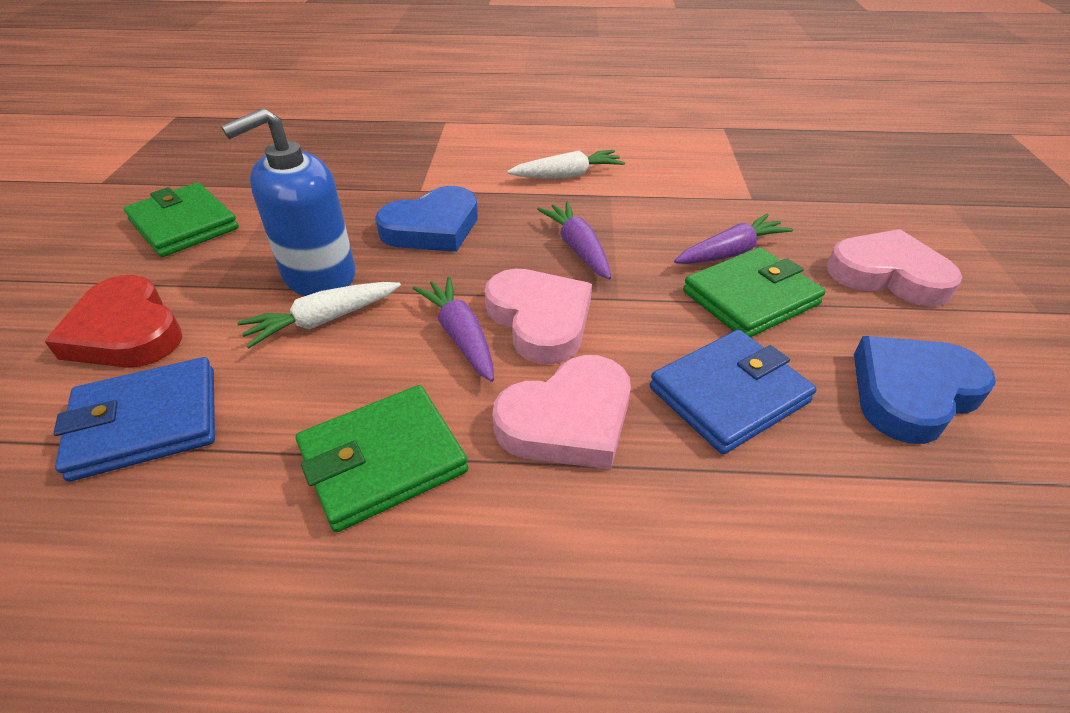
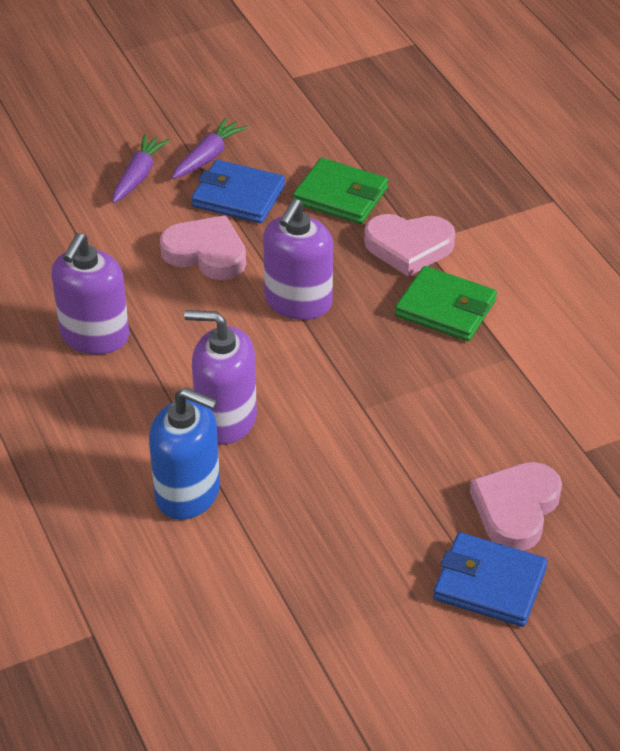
blue heart: 2 -> 0
green wallet: 3 -> 2
purple carrot: 3 -> 2
purple soap dispenser: 0 -> 3
red heart: 1 -> 0
white carrot: 2 -> 0

